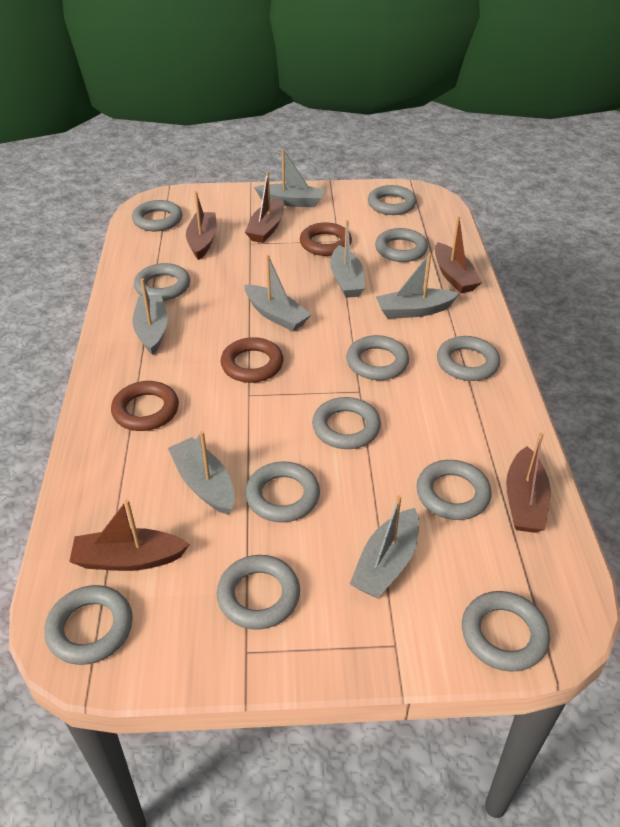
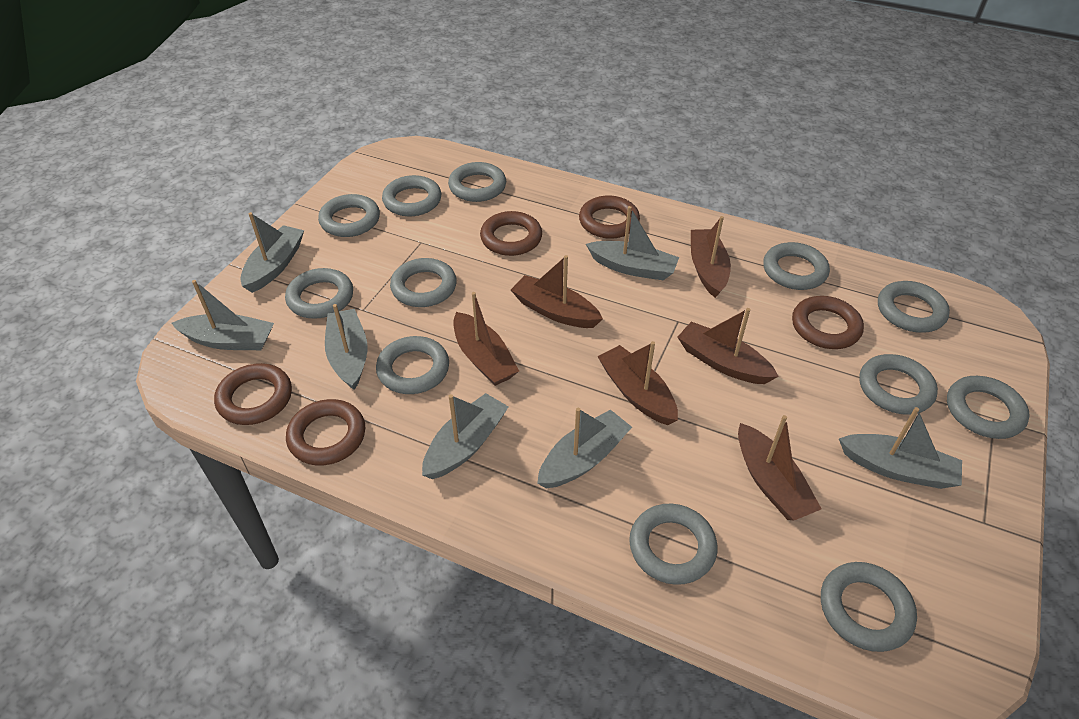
brown boat: 5 -> 6
brown ring: 3 -> 5

